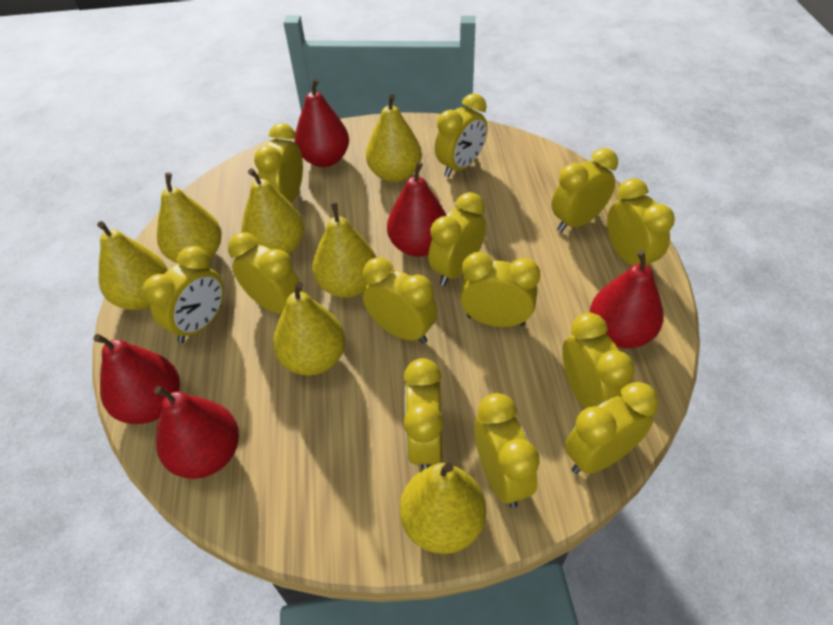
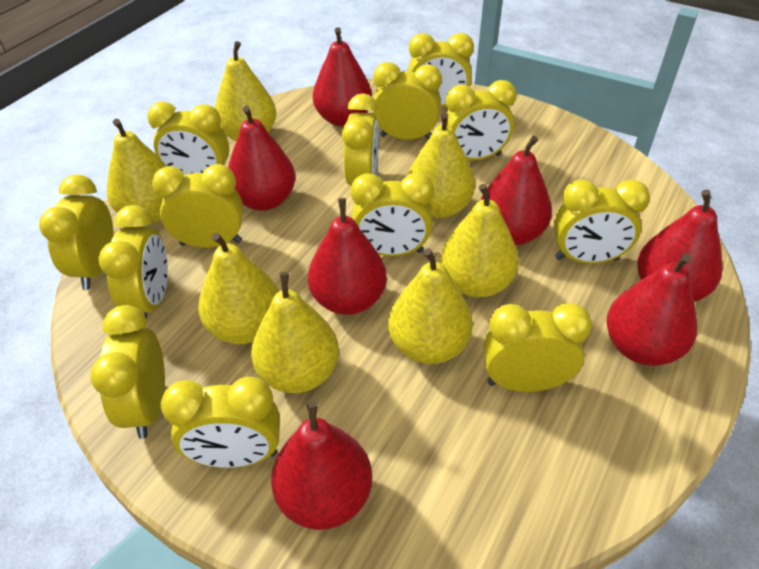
red pear: 5 -> 7

